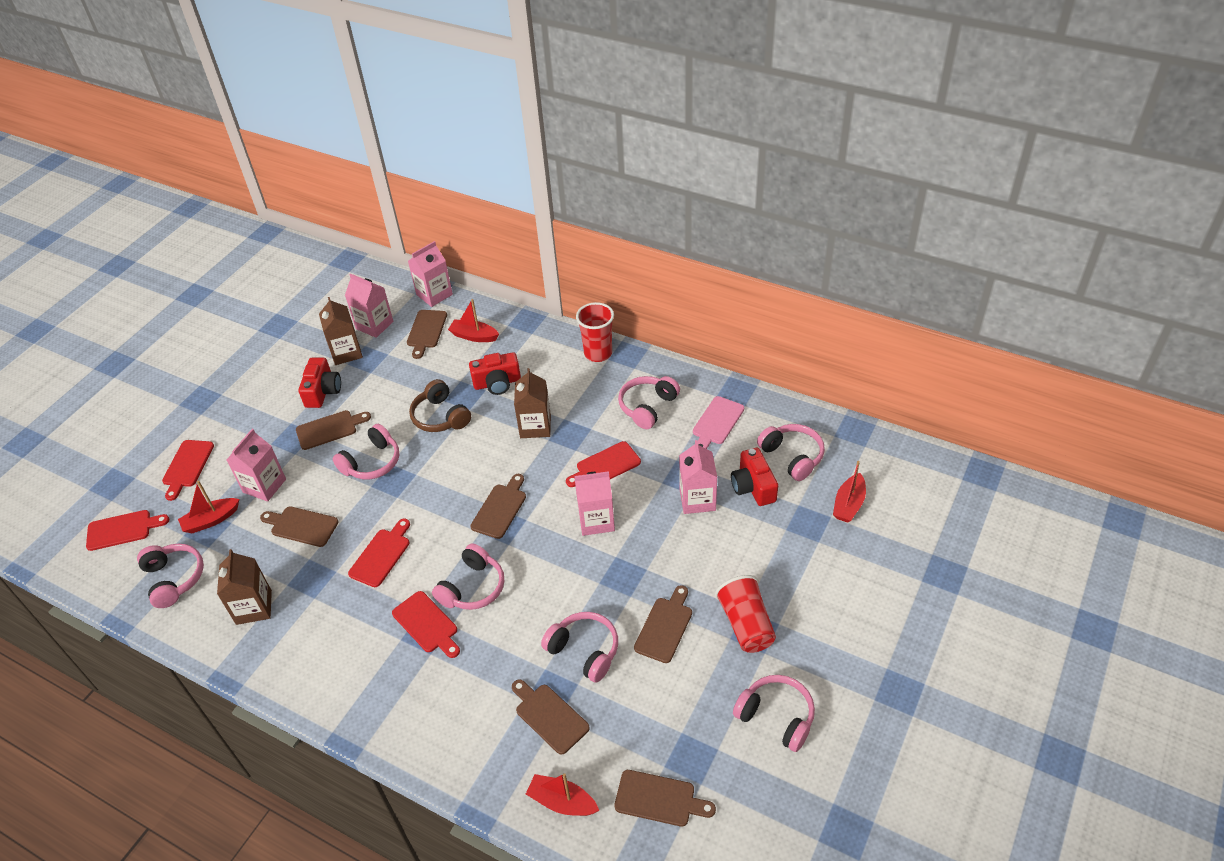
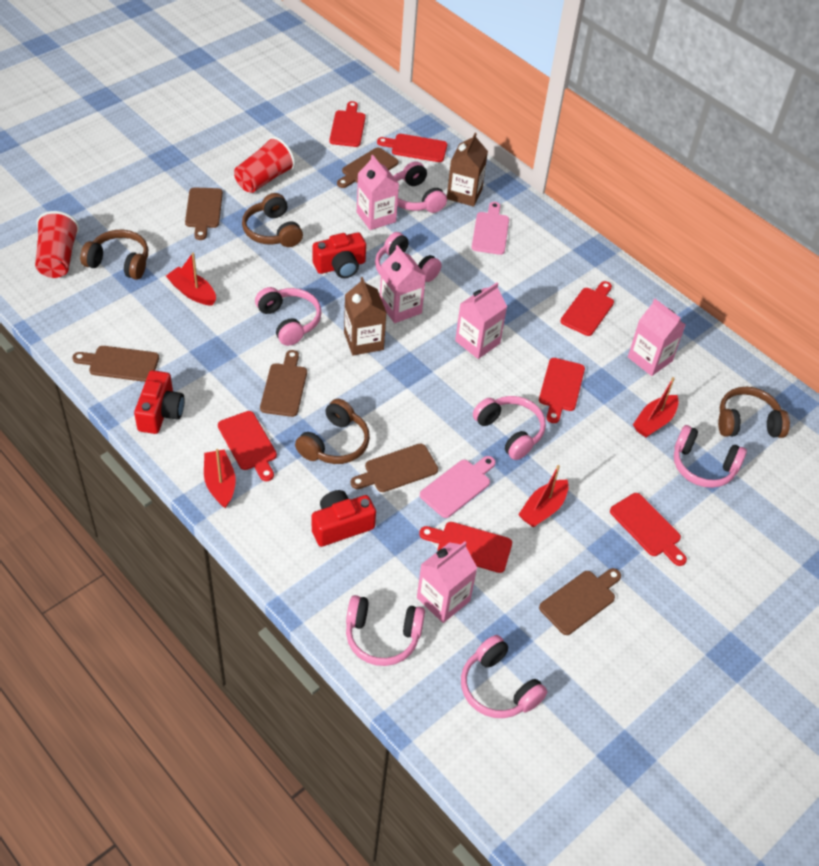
brown carton: 3 -> 2
brown cutting board: 7 -> 6
brown headphones: 1 -> 4
pink cutting board: 1 -> 2
red cutting board: 5 -> 7

